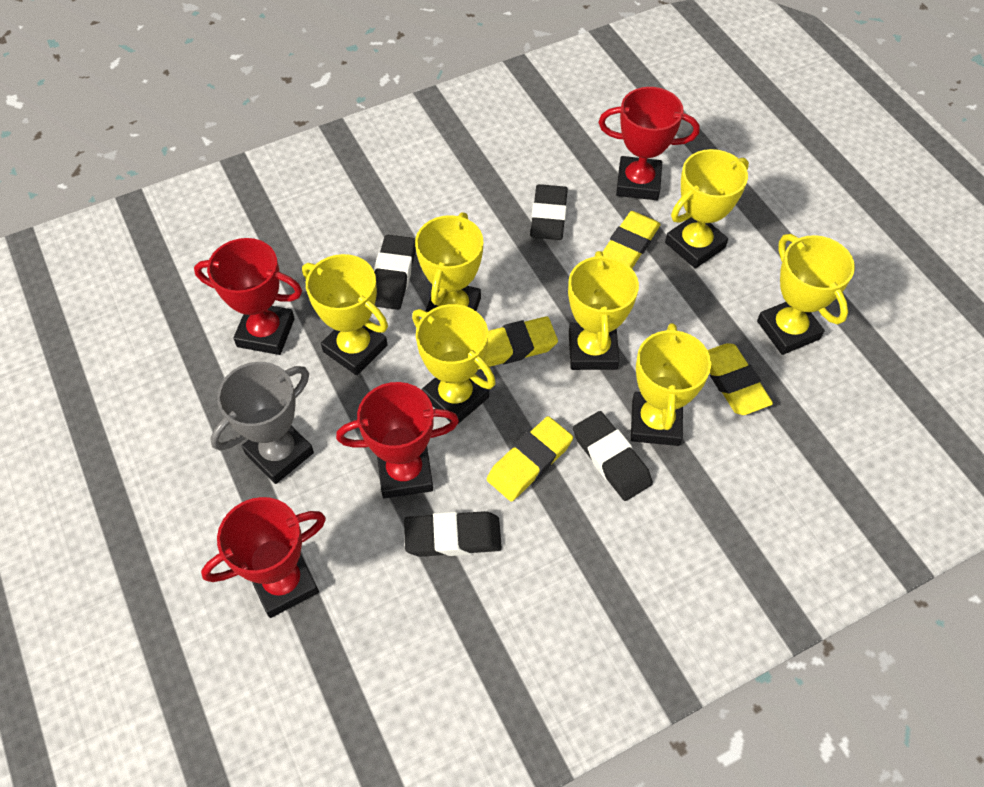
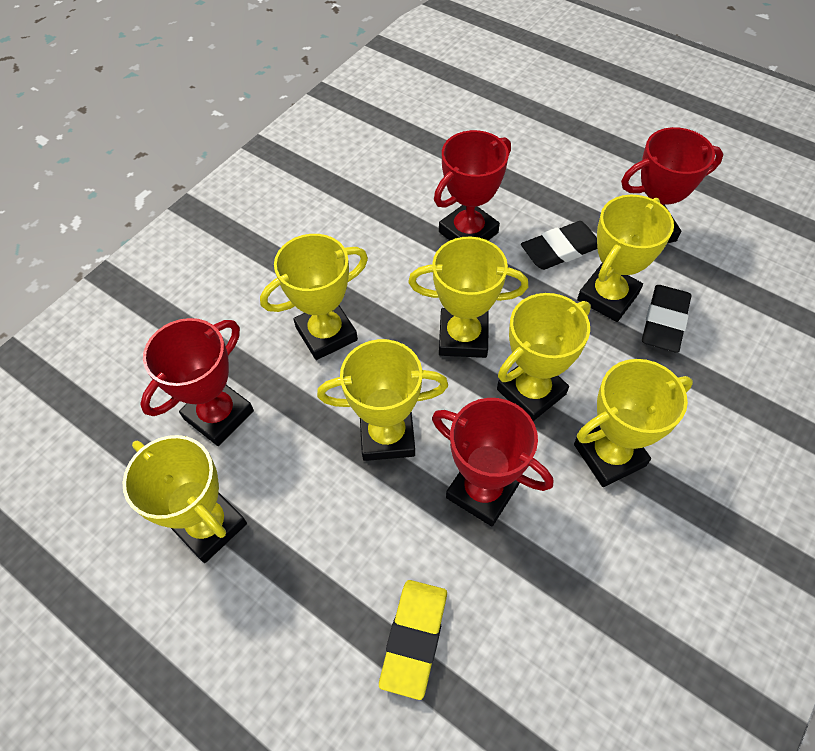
black eraser: 4 -> 2
grey trophy: 1 -> 0
yellow eraser: 4 -> 1

